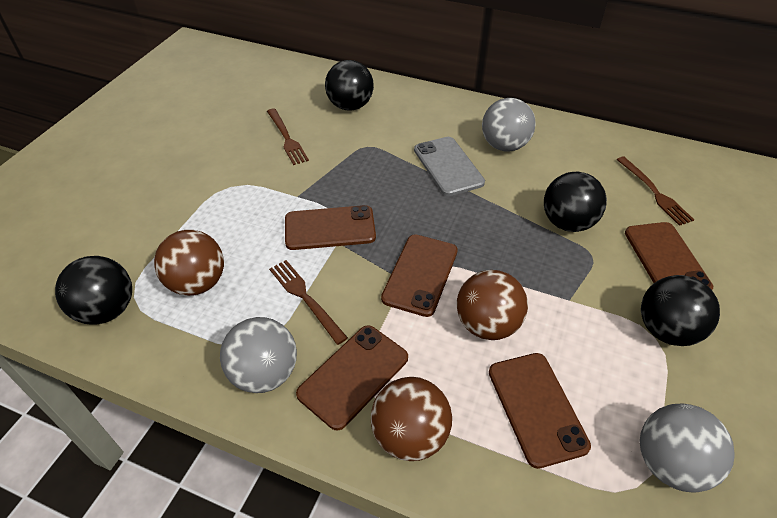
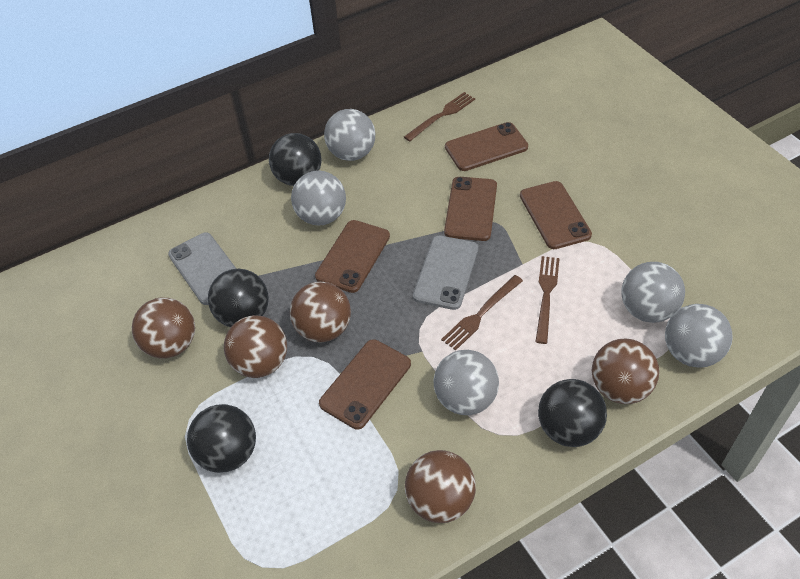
brown ball: 3 -> 5
grey ball: 3 -> 5
grey phone: 1 -> 2

